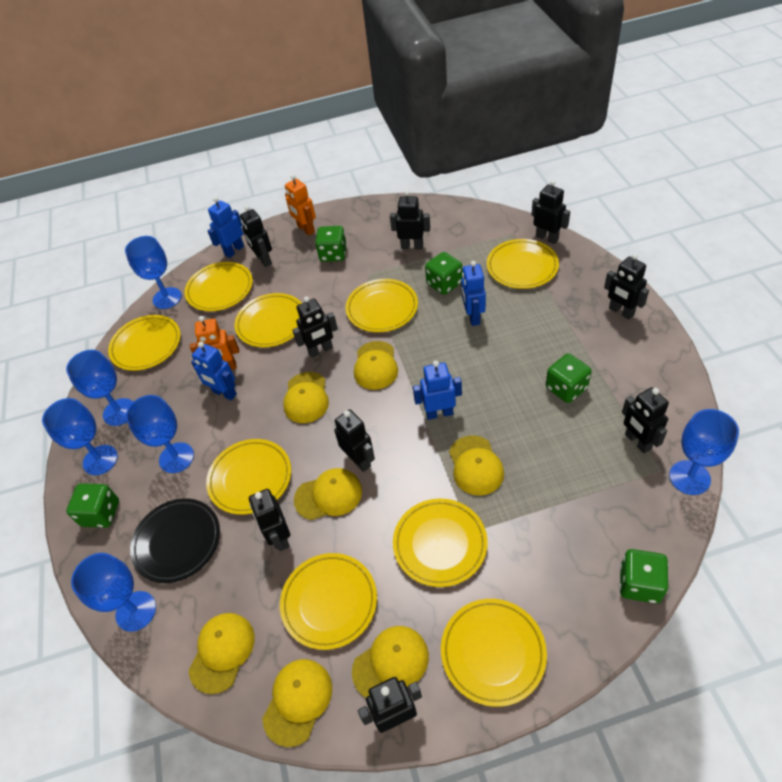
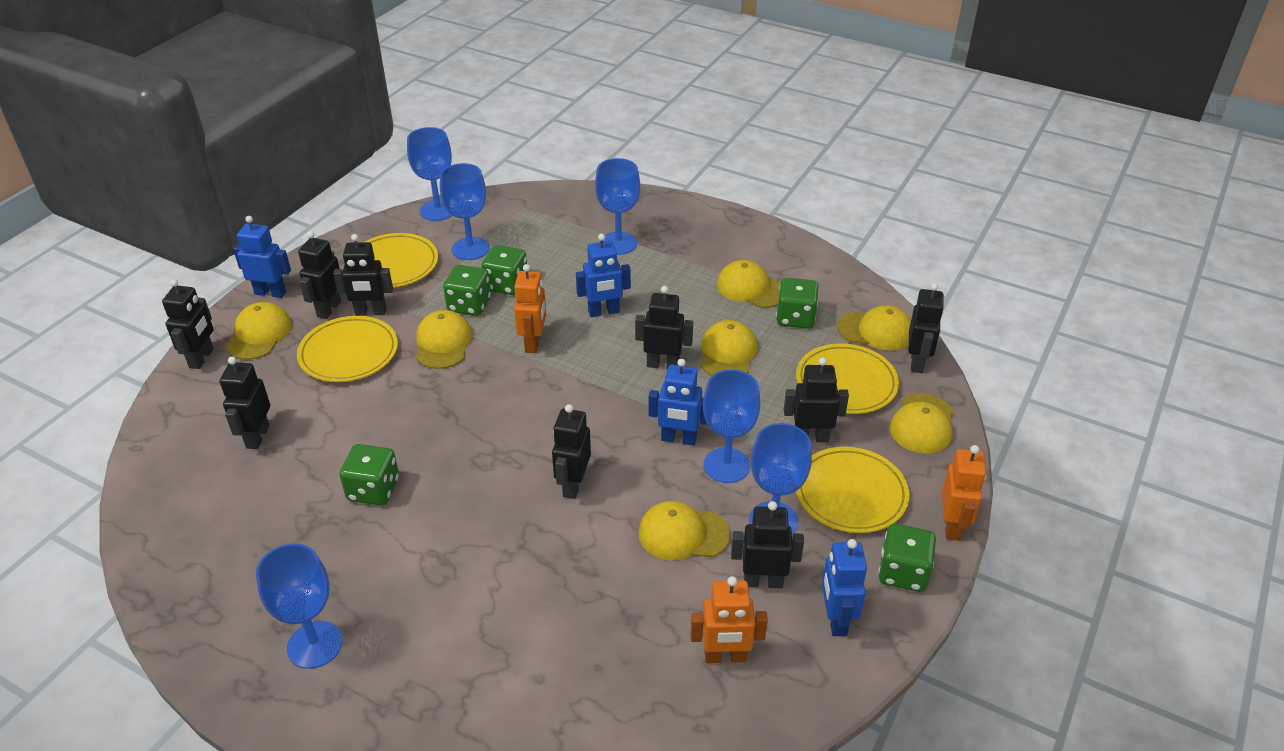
black plate: 1 -> 0
orange robot: 2 -> 3
yellow plate: 9 -> 4

